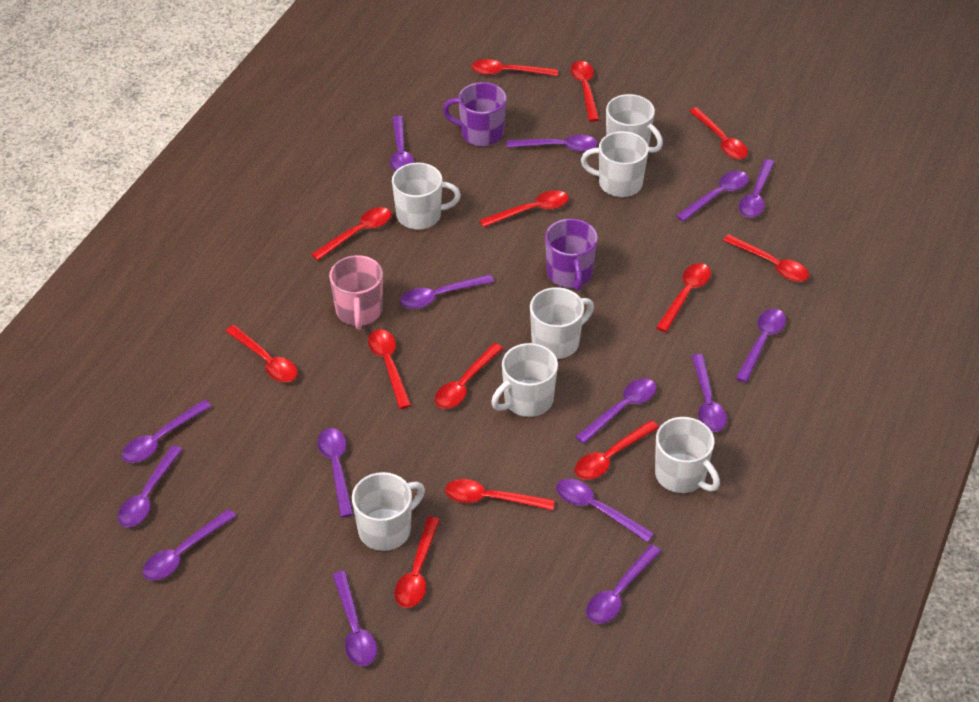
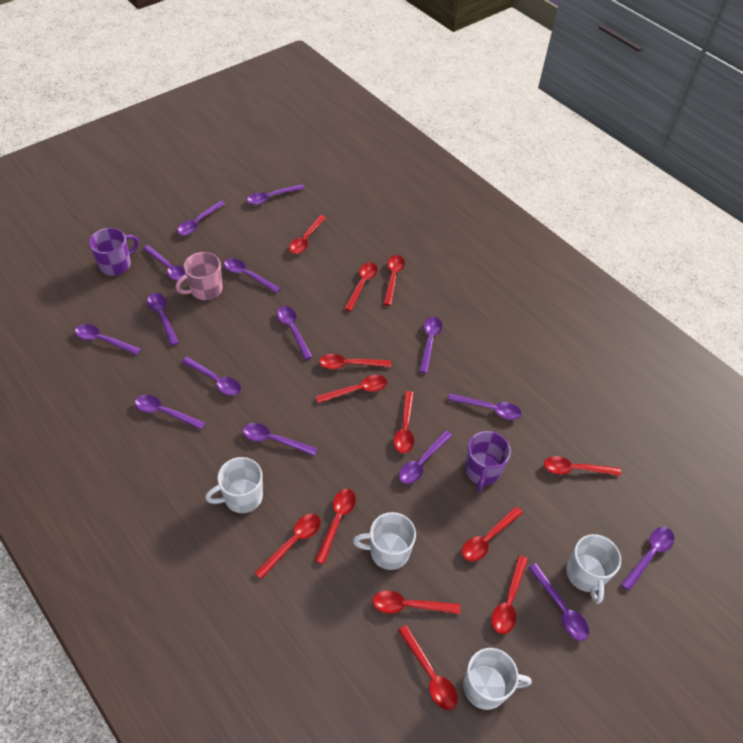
white mug: 7 -> 4

